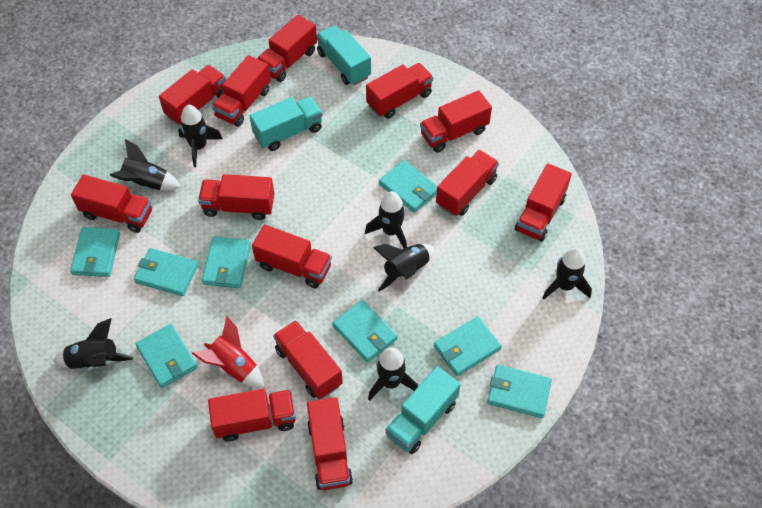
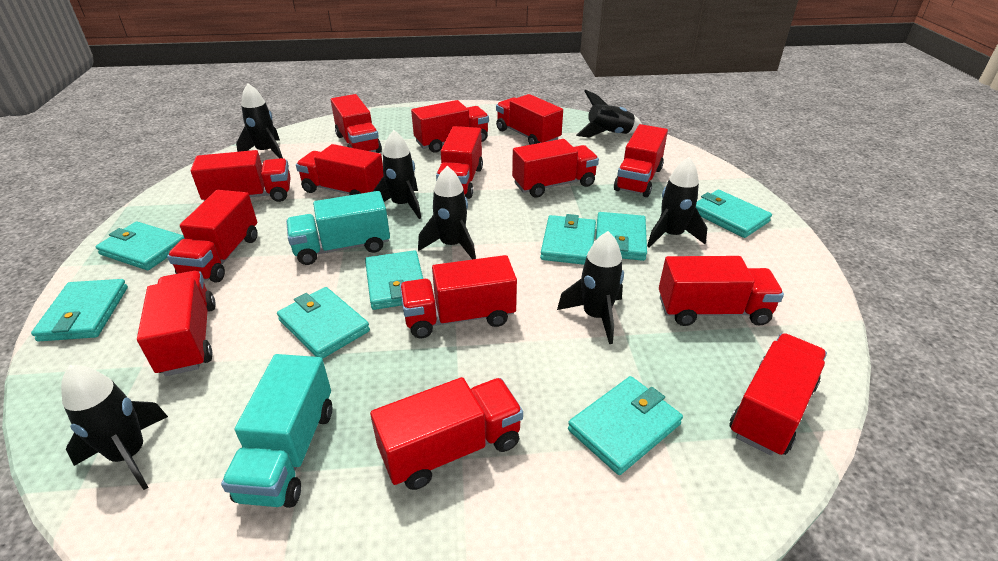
red rocket: 1 -> 0
red truck: 13 -> 14
turquoise truck: 3 -> 2

